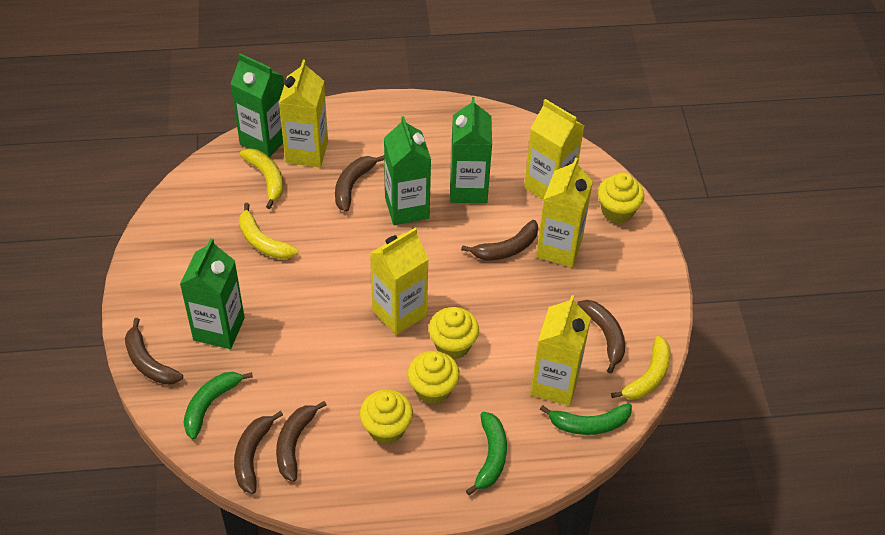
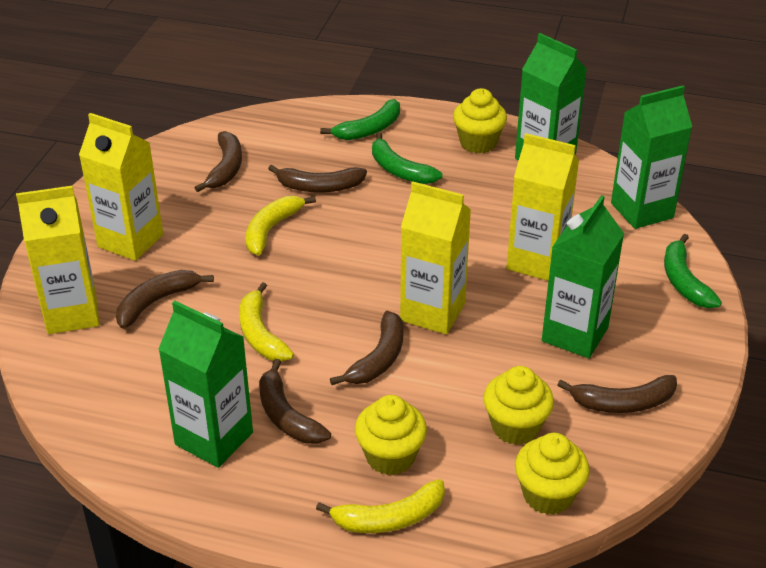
yellow carton: 5 -> 4

